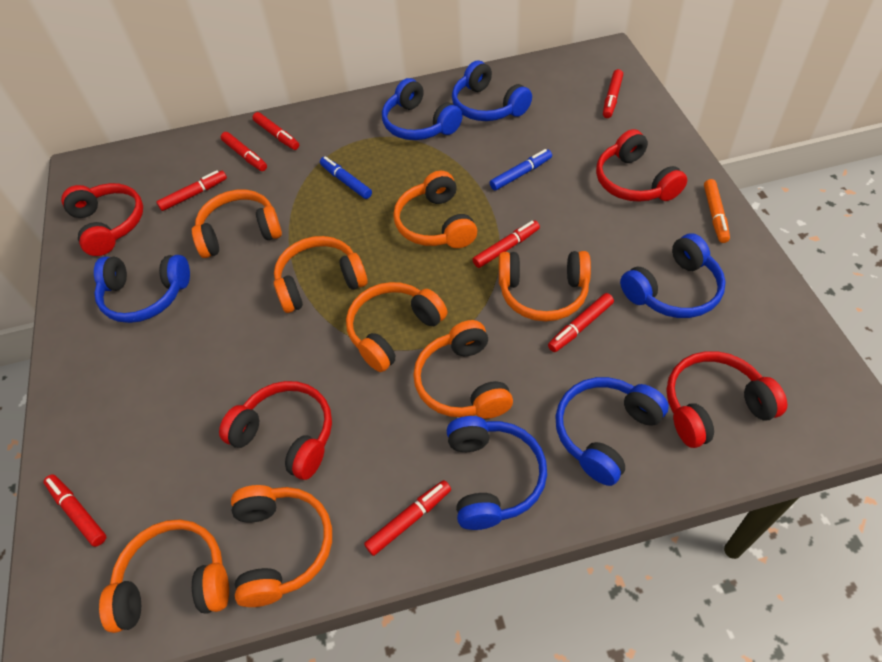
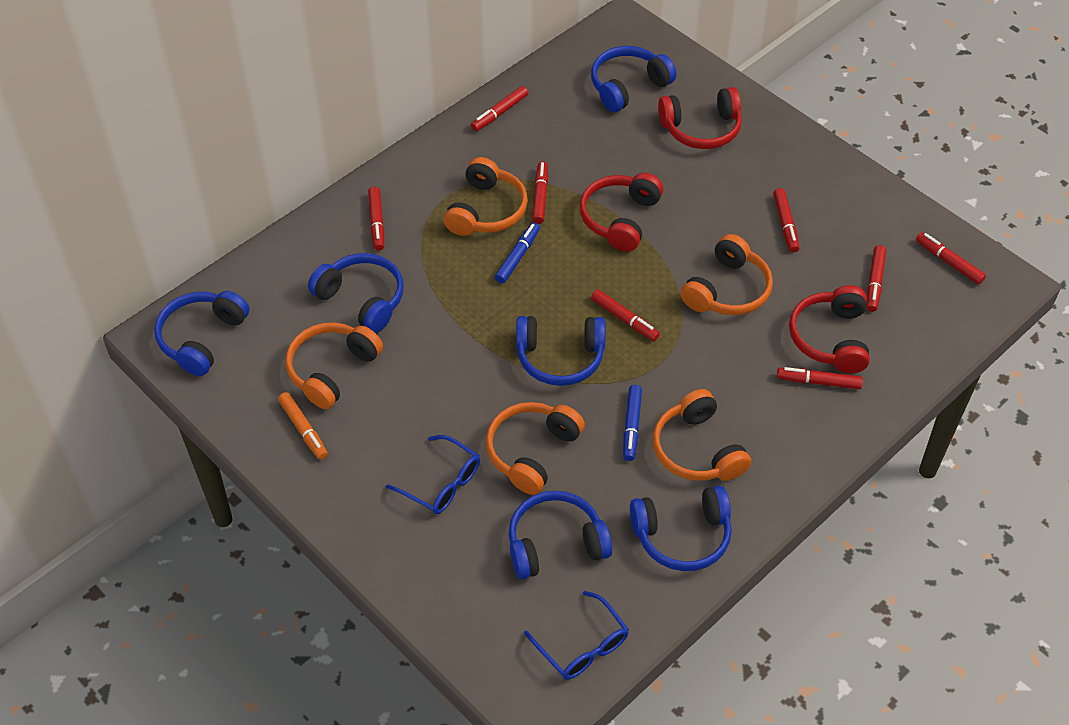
blue glasses: 0 -> 2
orange headphones: 8 -> 5
red headphones: 4 -> 3

